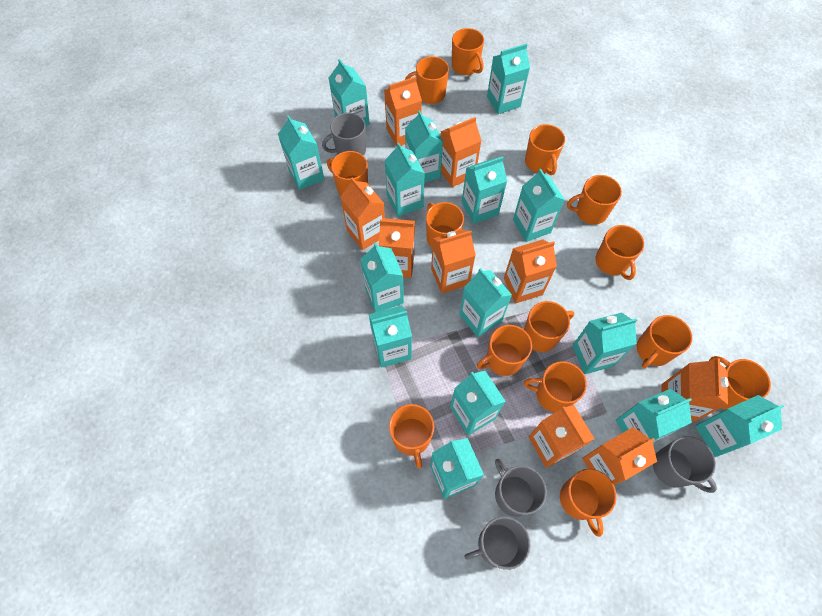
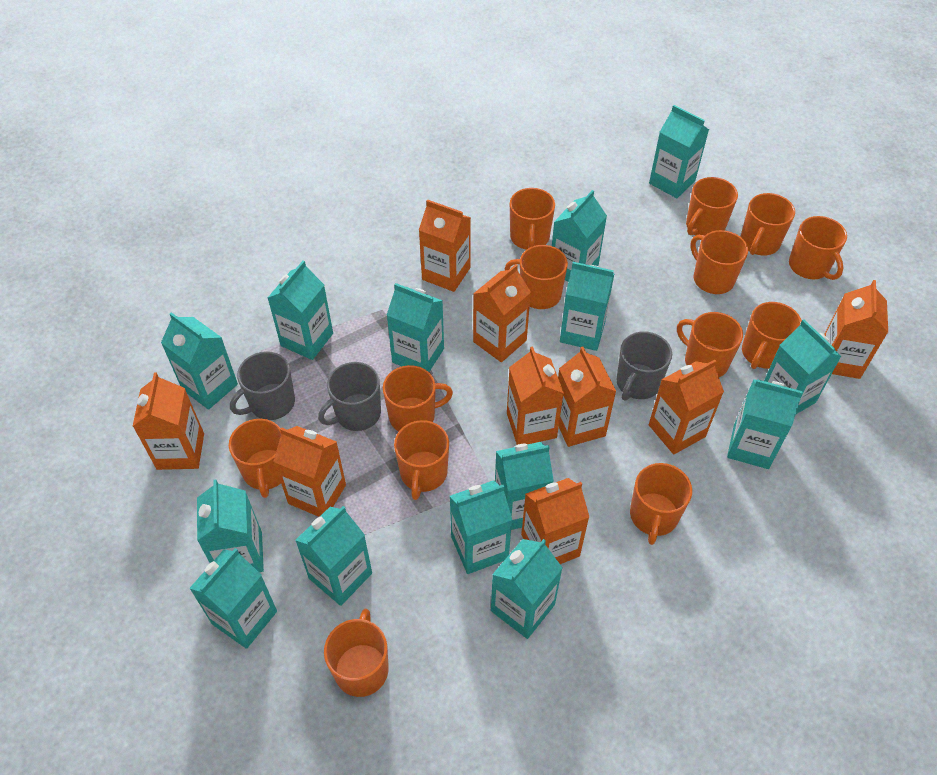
grey mug: 4 -> 3
orange mug: 14 -> 13
turquoise carton: 15 -> 14

